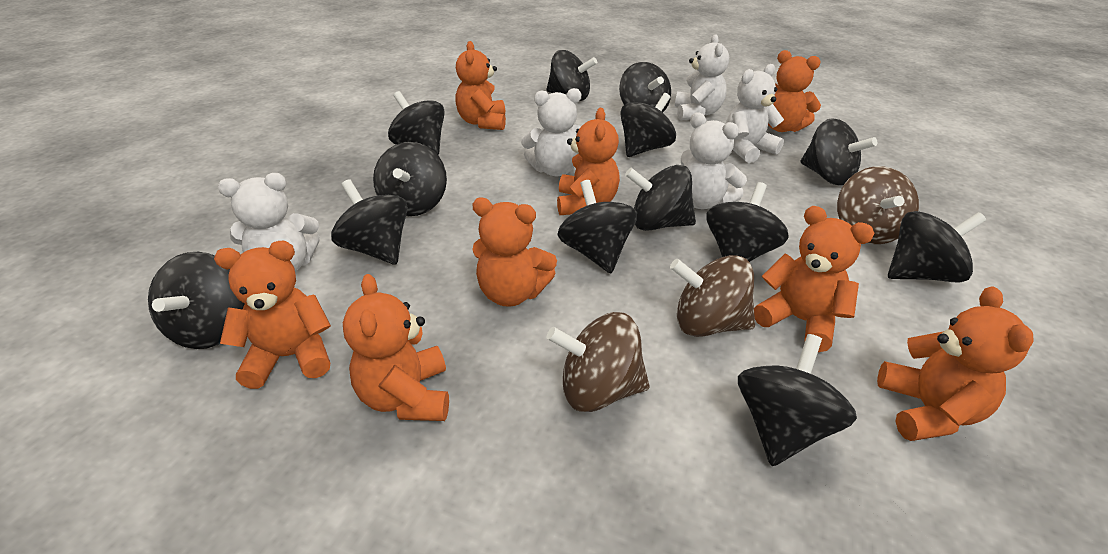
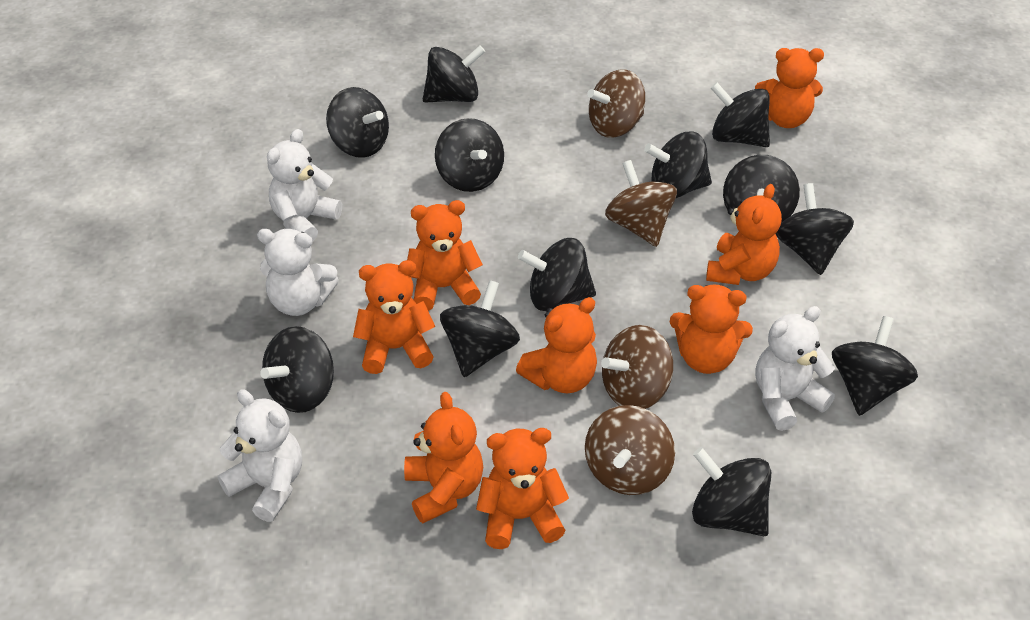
black spinning top: 13 -> 12
brown spinning top: 3 -> 4
white teddy bear: 5 -> 4

